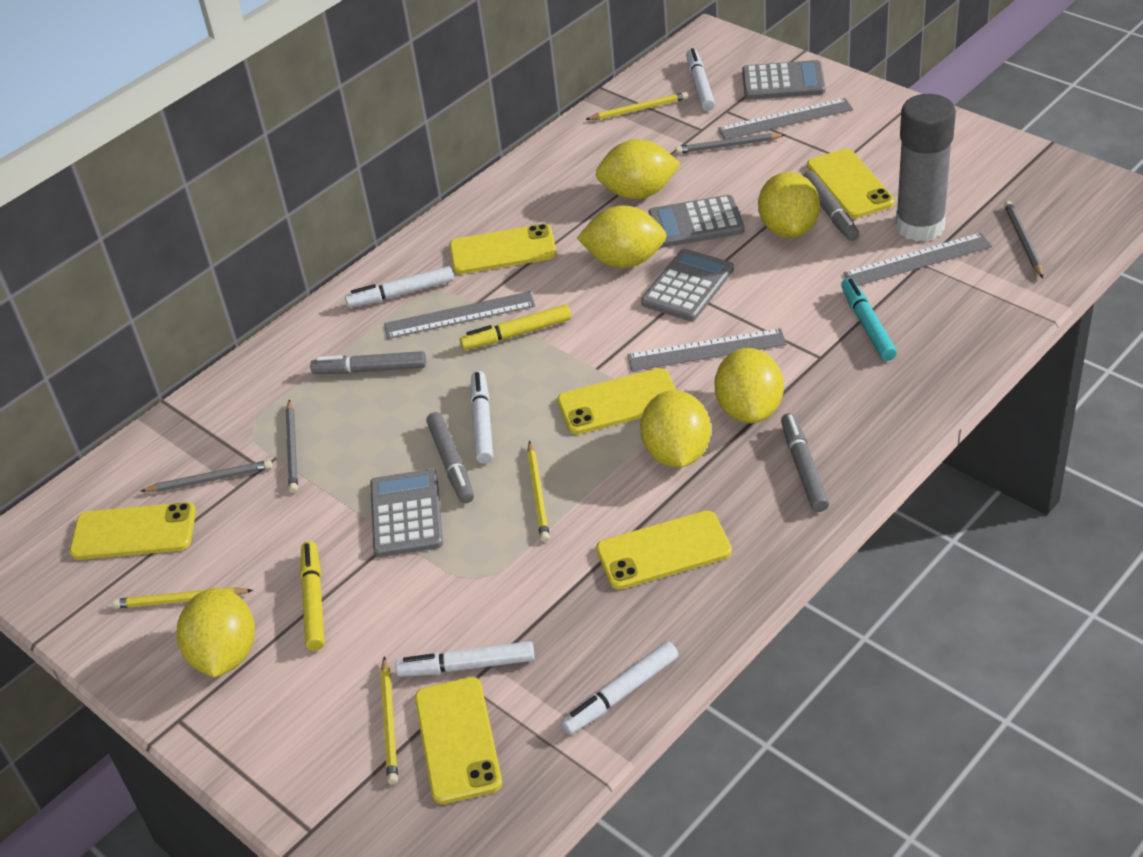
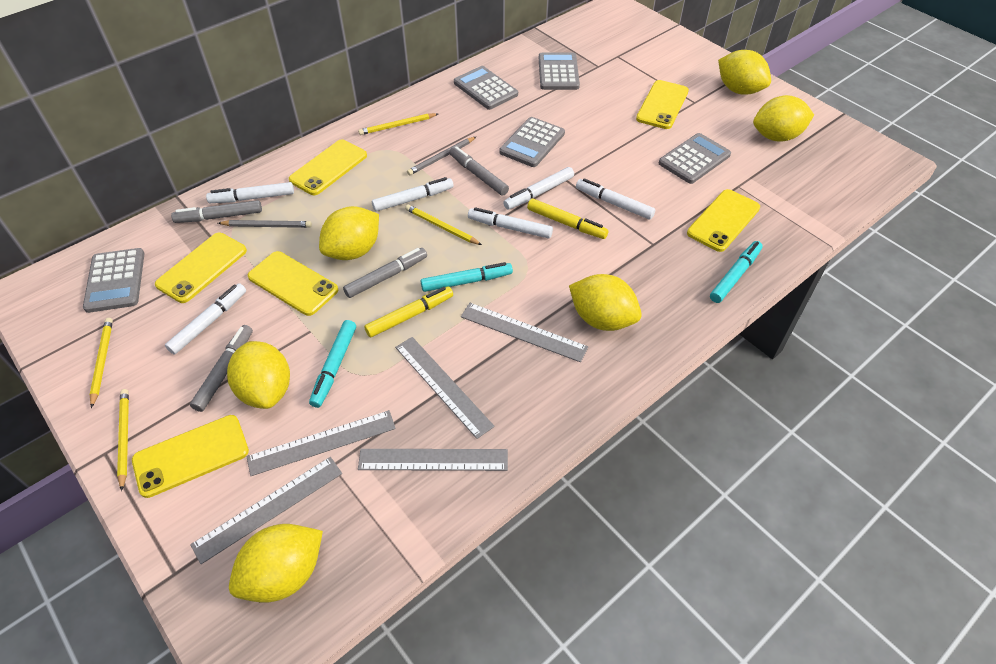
grey calculator: 4 -> 5
grey glue stick: 1 -> 0
grey pencil: 4 -> 2
grey ruler: 4 -> 5
turquoise marker: 1 -> 3
white marker: 5 -> 6

